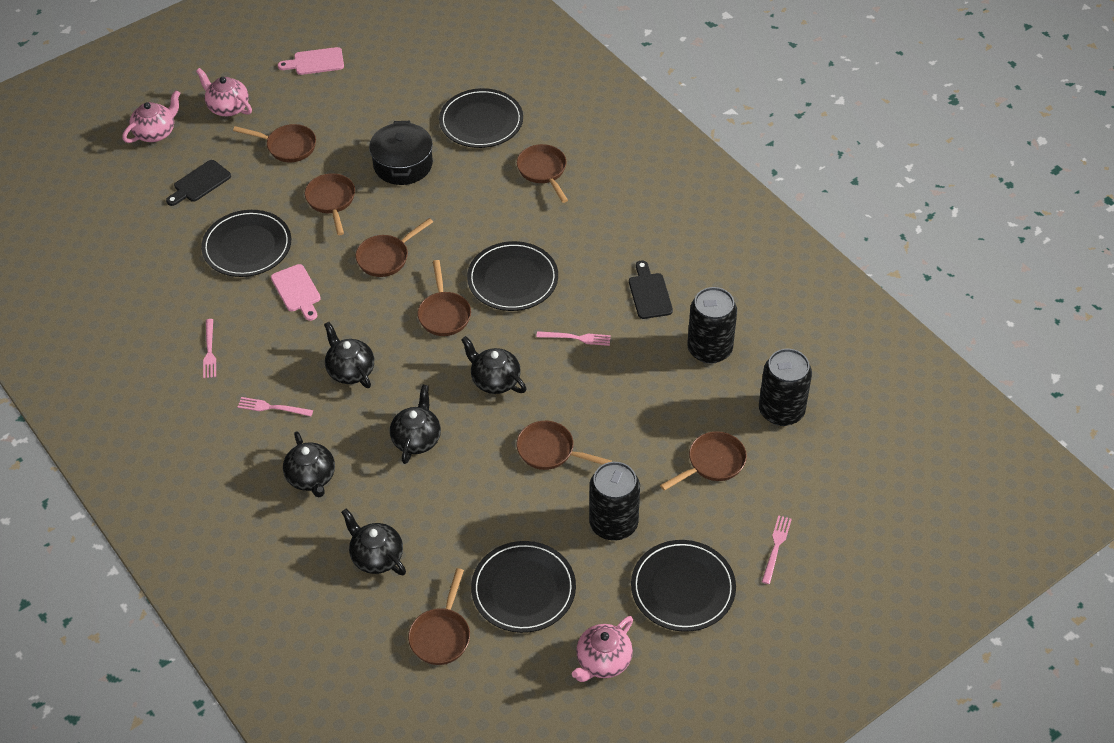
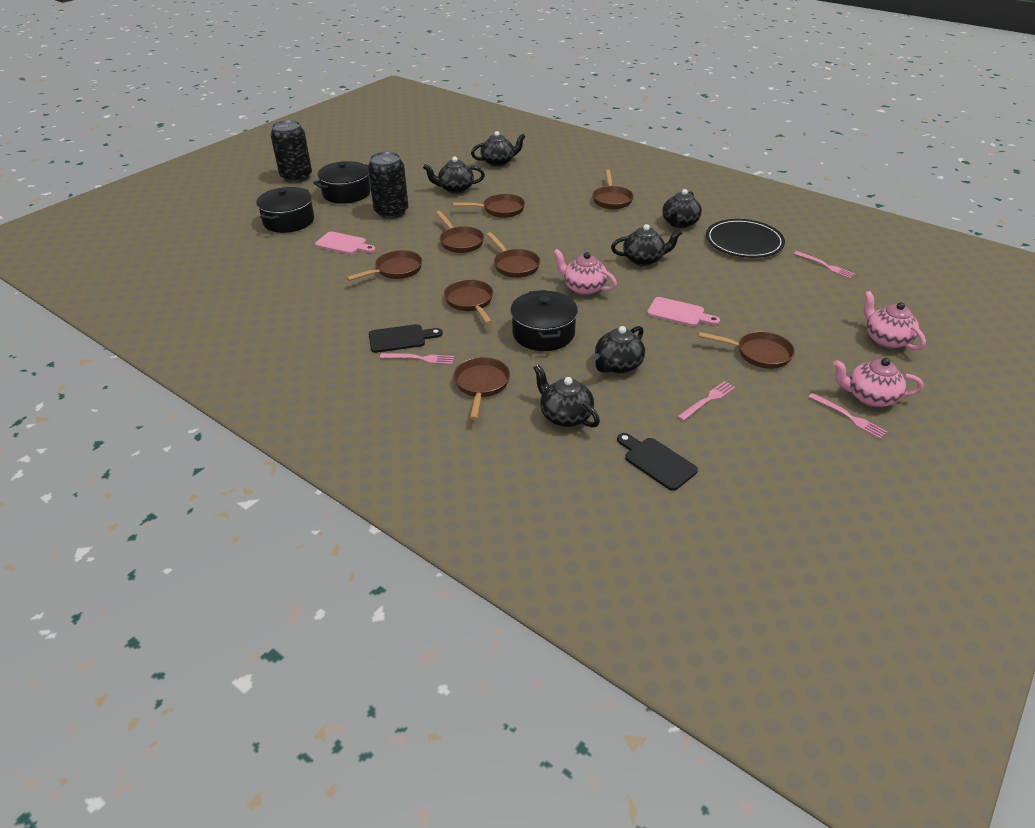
black can: 3 -> 2
black plate: 5 -> 1
black pot: 1 -> 3
black teapot: 5 -> 6

